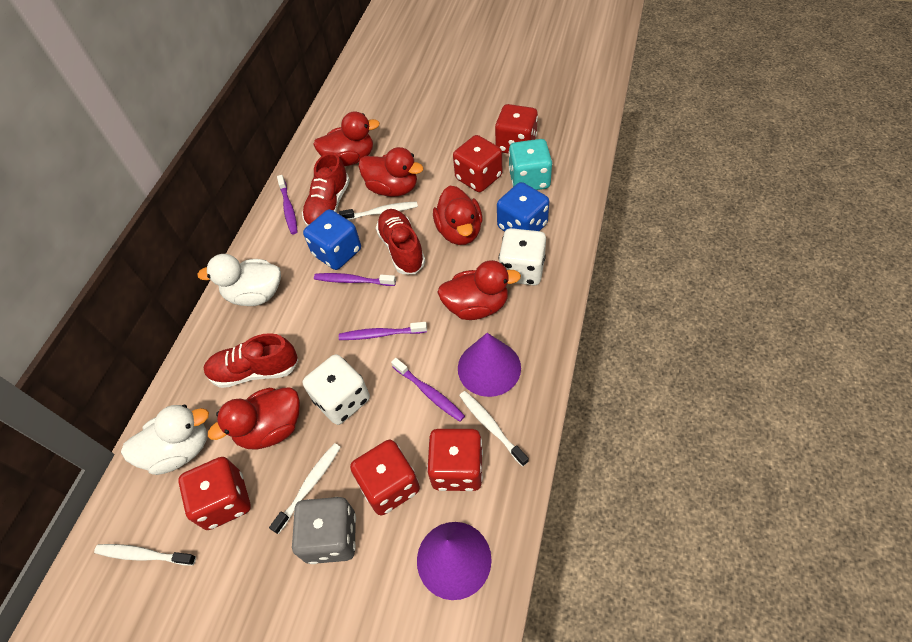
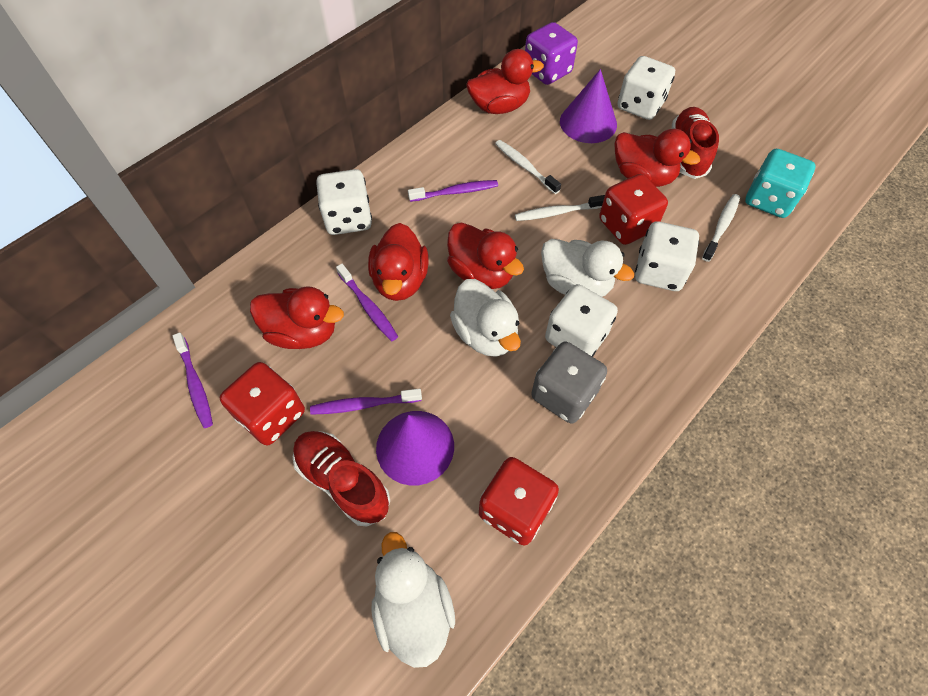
blue dice: 2 -> 0
purple dice: 0 -> 1
red dice: 5 -> 3
red shoe: 3 -> 2
white dice: 2 -> 4
white duck: 2 -> 3
white toothbrush: 4 -> 3

